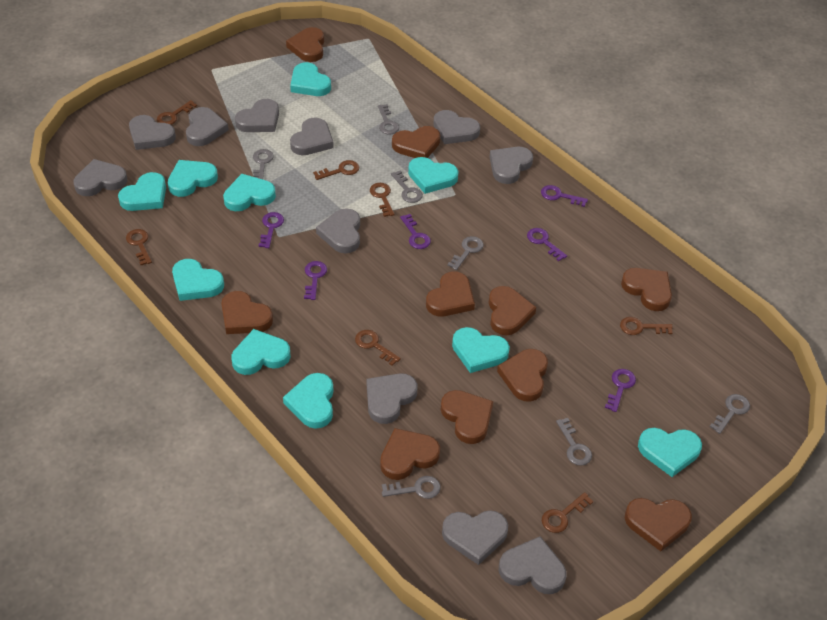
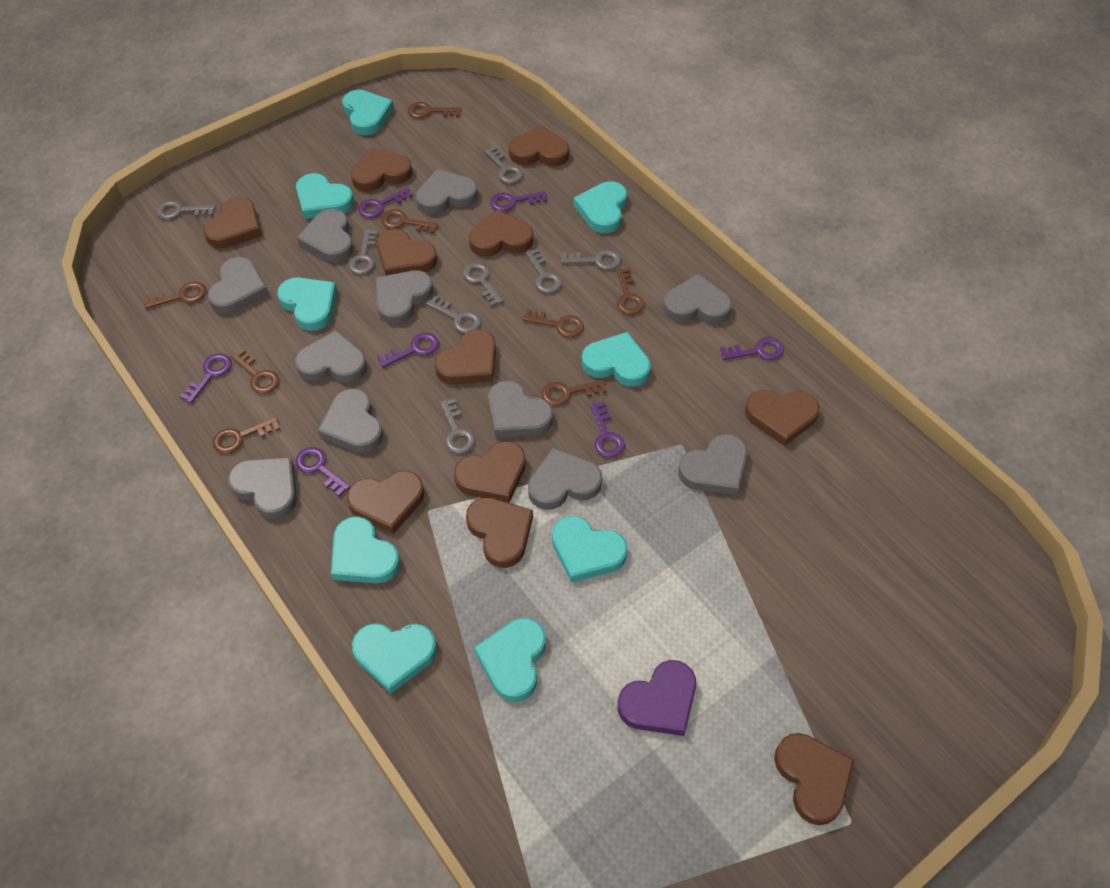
brown heart: 10 -> 11
brown key: 7 -> 8
grey key: 7 -> 8
purple heart: 0 -> 1
purple key: 6 -> 7
turquoise heart: 10 -> 9

